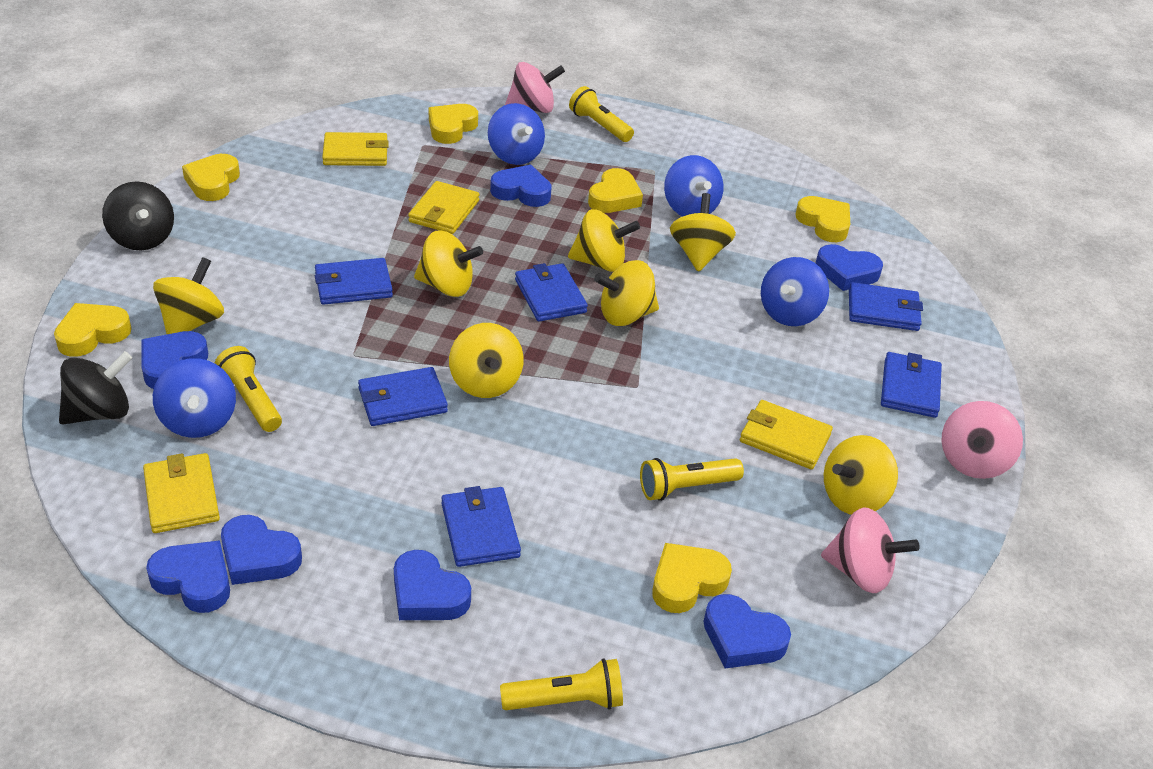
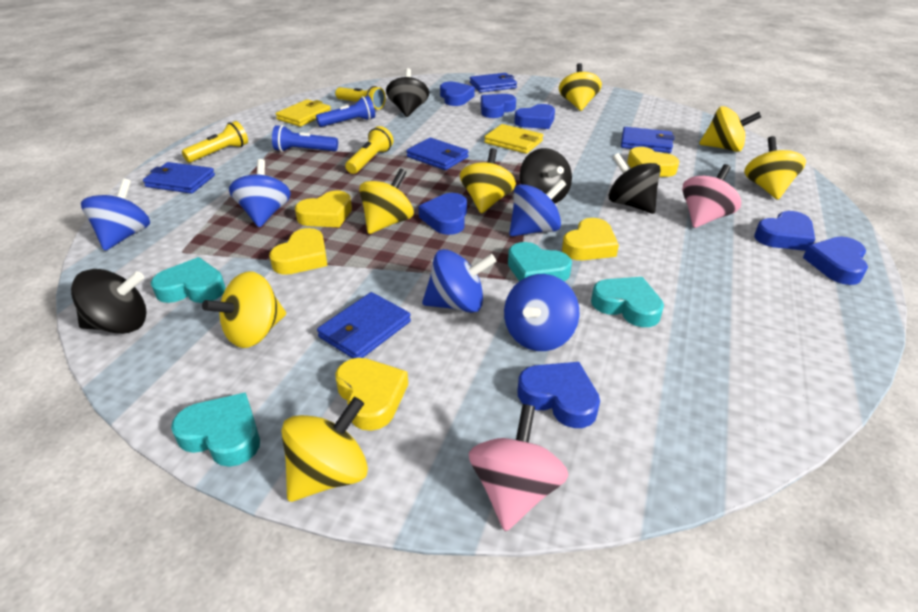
black spinning top: 2 -> 4
blue flashlight: 0 -> 2
blue spinning top: 4 -> 5
blue wallet: 6 -> 5
pink spinning top: 3 -> 2
turquoise heart: 0 -> 4
yellow flashlight: 4 -> 3
yellow heart: 6 -> 5
yellow wallet: 4 -> 2

